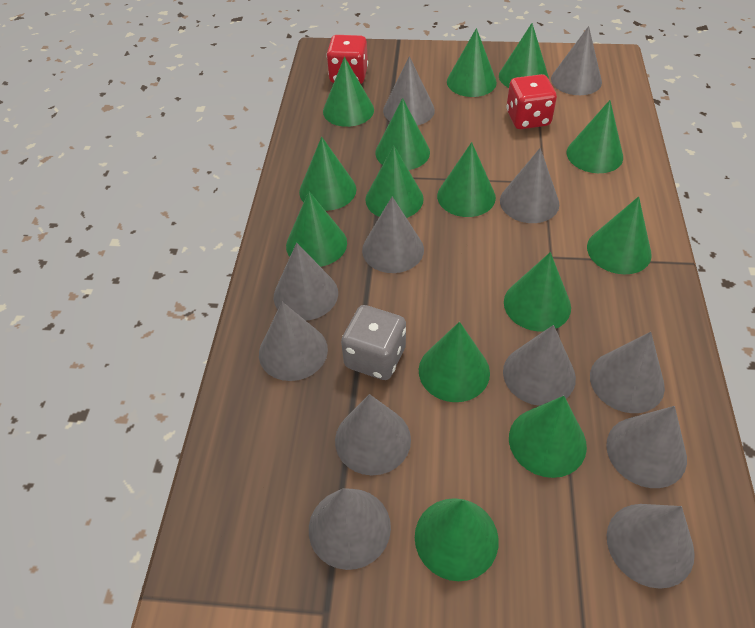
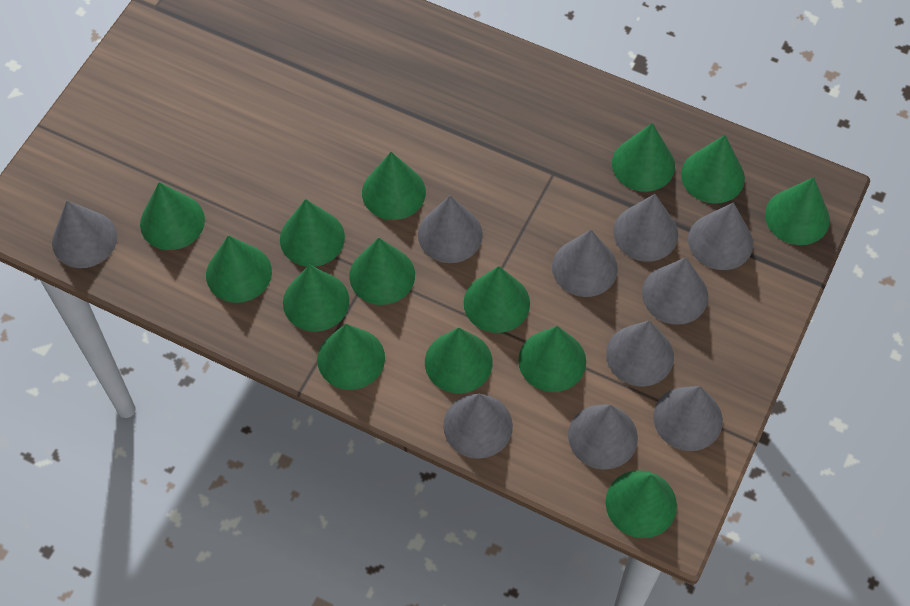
grey cone: 12 -> 10
grey dice: 1 -> 0
red dice: 2 -> 0

